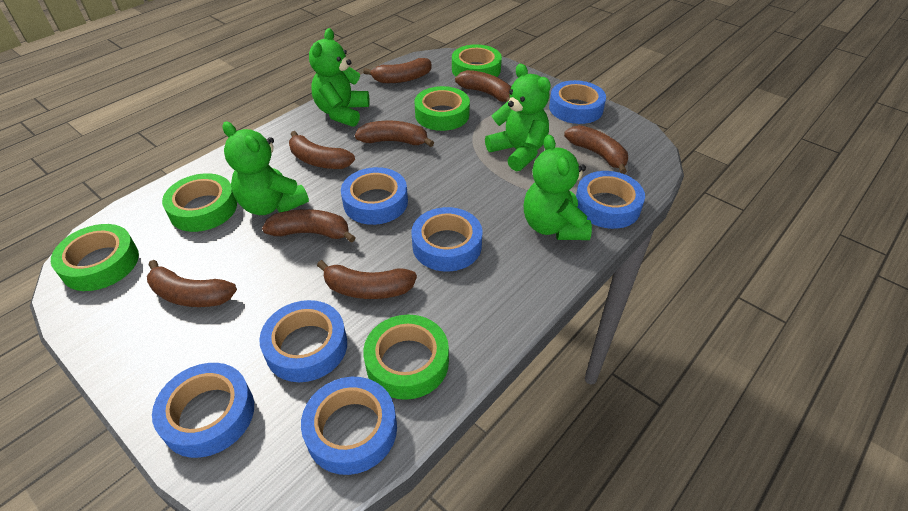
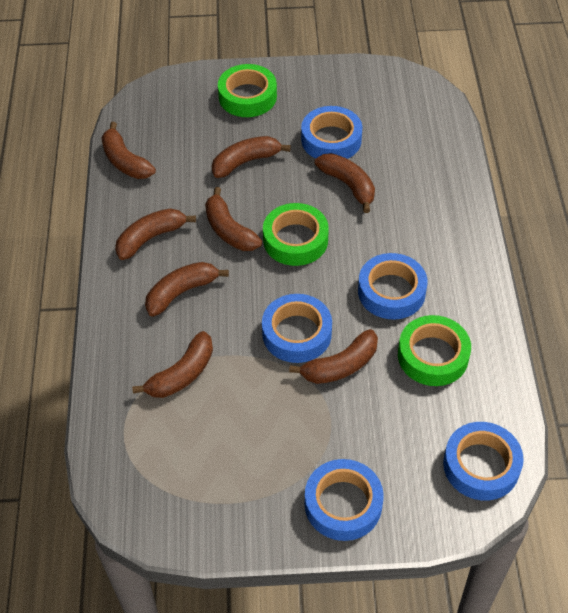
blue tape: 7 -> 5
green tape: 5 -> 3
green teddy bear: 4 -> 0

